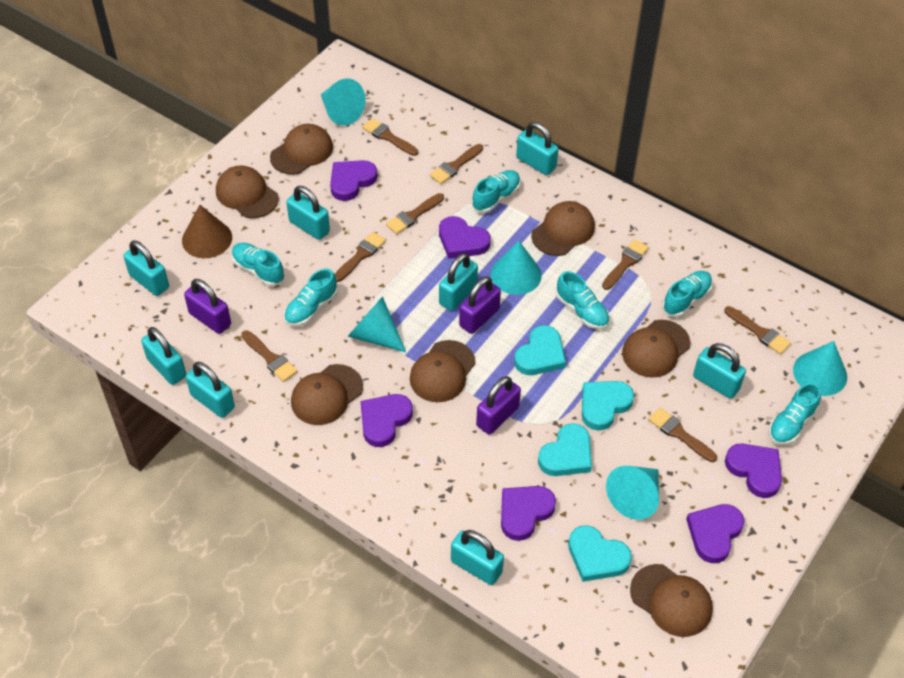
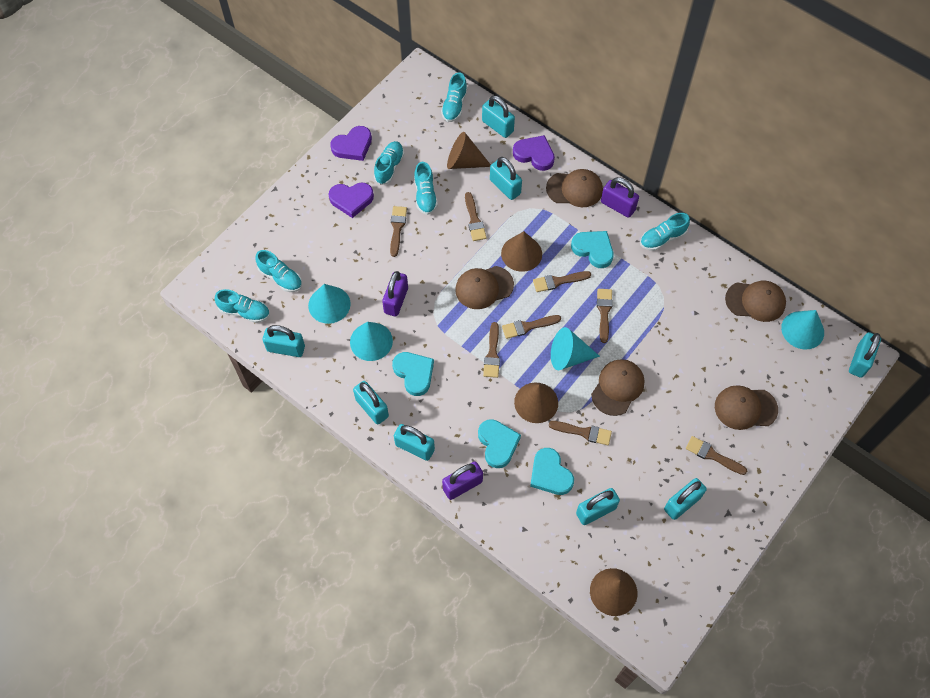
brown cap: 7 -> 5
brown cone: 1 -> 4
purple heart: 6 -> 3
turquoise cone: 5 -> 4

